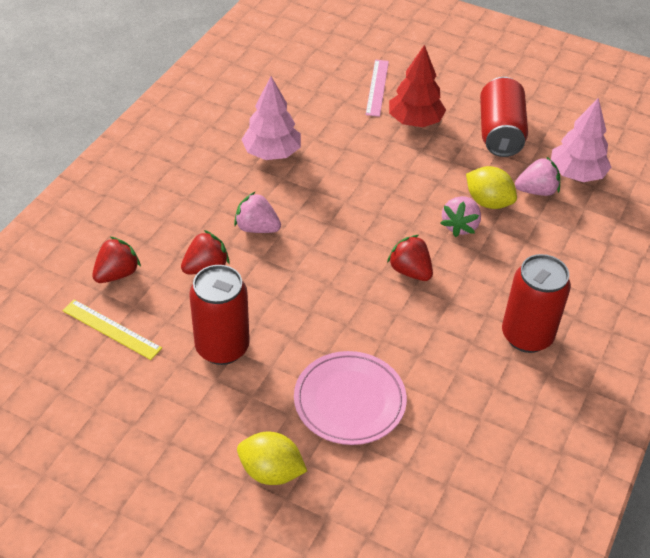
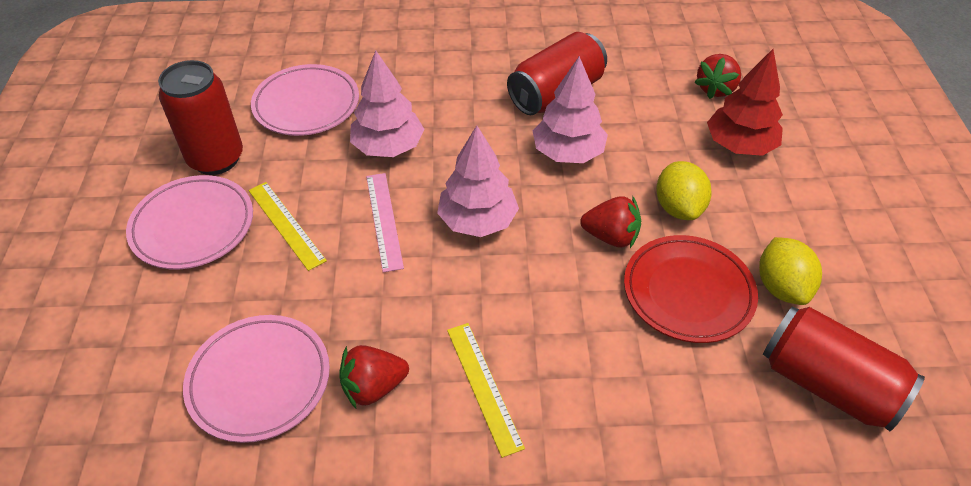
pink plate: 1 -> 3
pink strawberry: 3 -> 0
pink tree: 2 -> 3
red plate: 0 -> 1
yellow ruler: 1 -> 2

